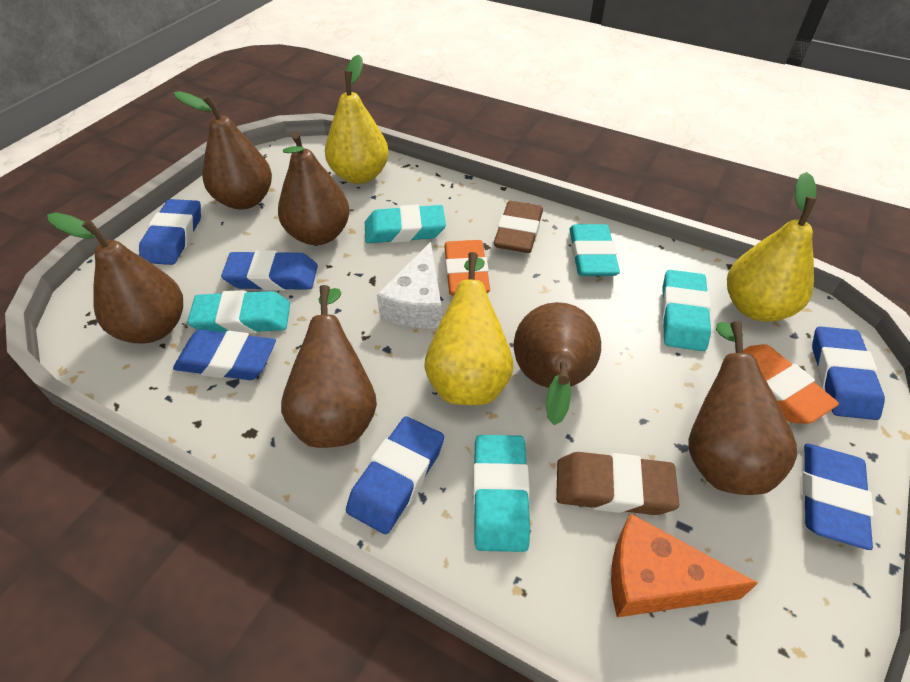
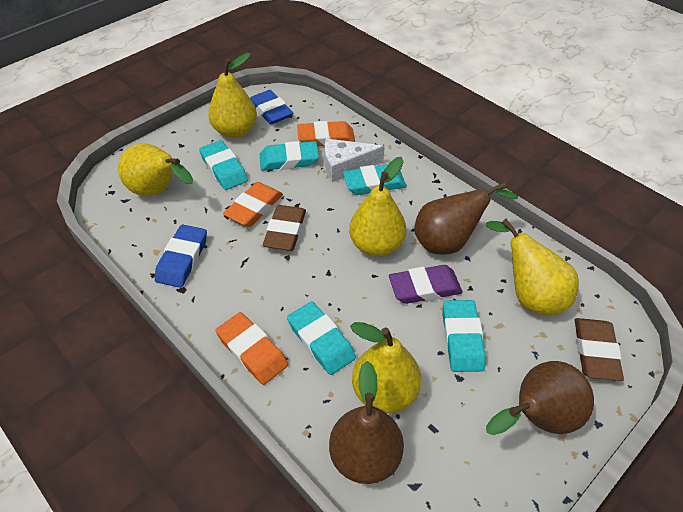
blue eraser: 6 -> 2
brown pear: 6 -> 3
orange cheese: 1 -> 0
orange eraser: 2 -> 3
purple eraser: 0 -> 1
yellow pear: 3 -> 5

